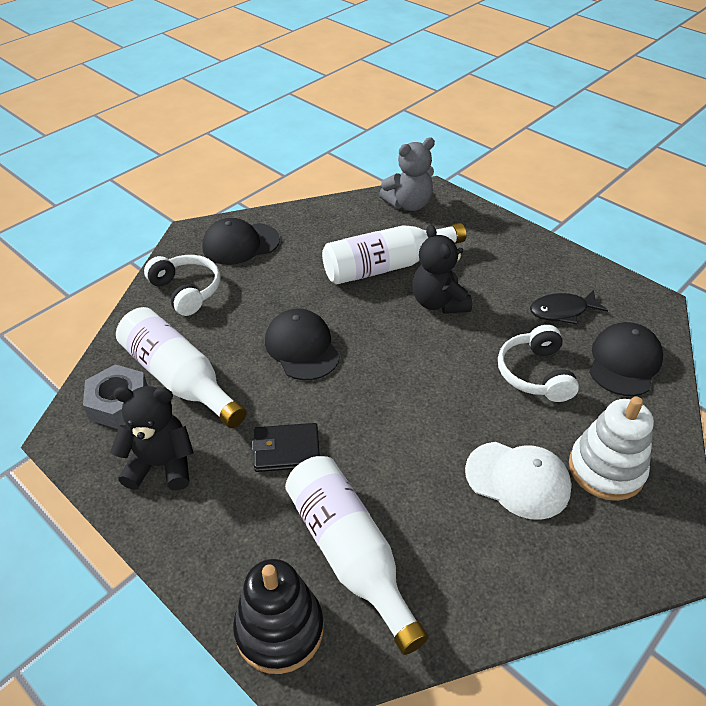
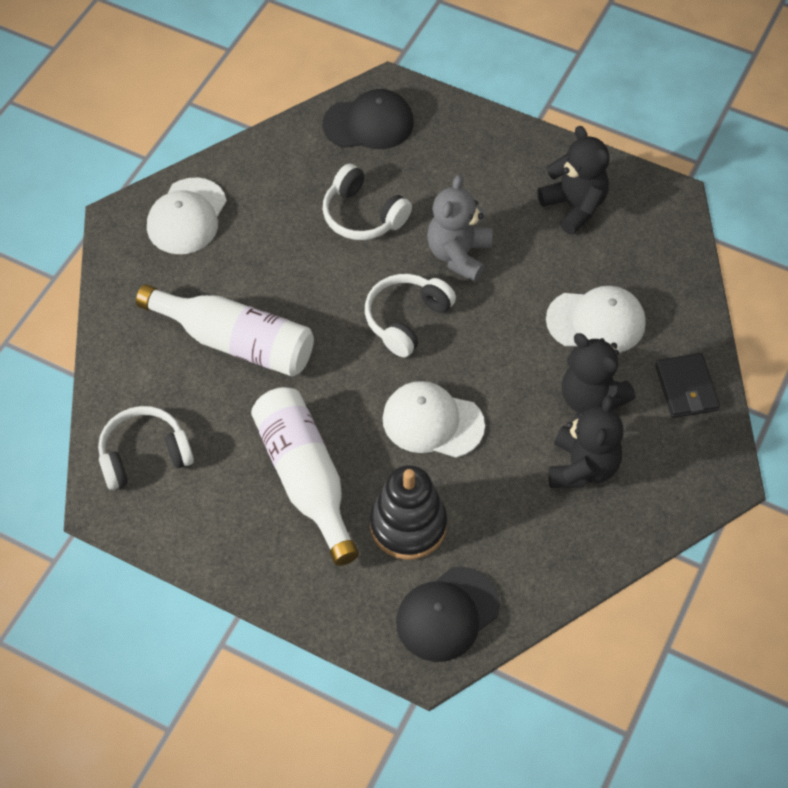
black cap: 3 -> 2
black fish: 1 -> 0
black teddy bear: 2 -> 3
grey nut: 1 -> 0
white bottle: 3 -> 2
white cap: 1 -> 3
white headphones: 2 -> 3
white stacking toy: 1 -> 0

